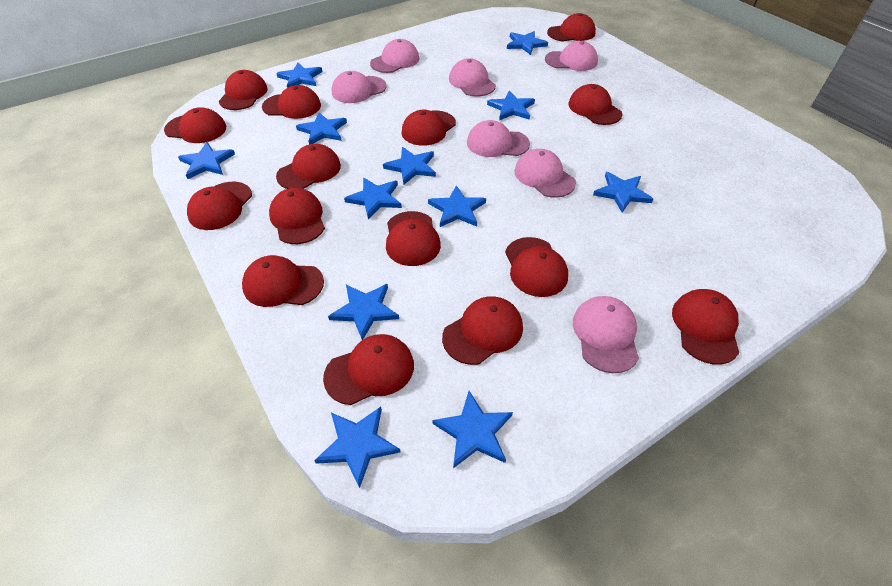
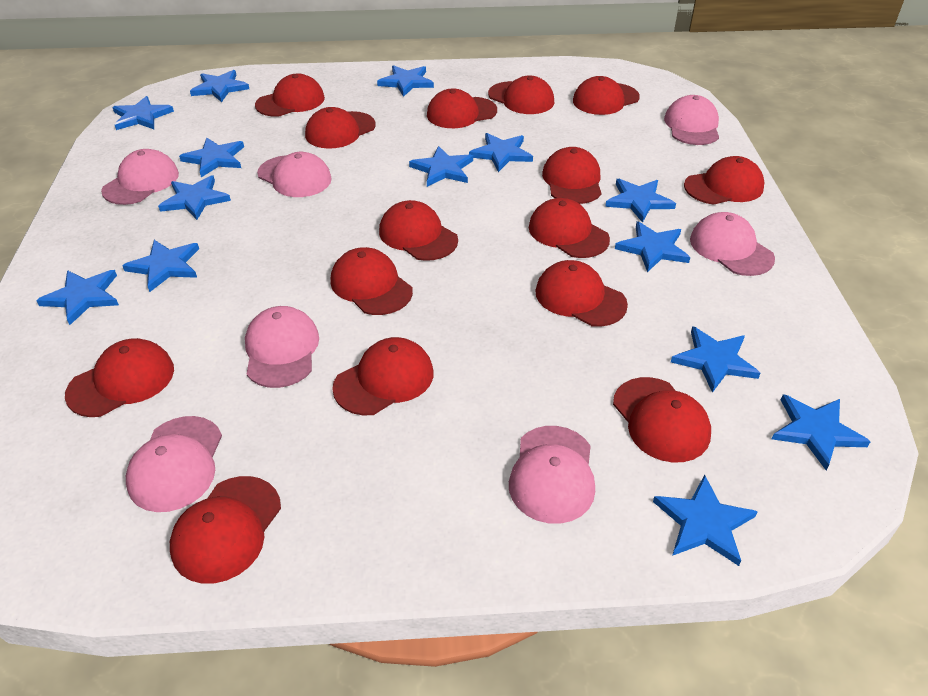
blue star: 12 -> 14

